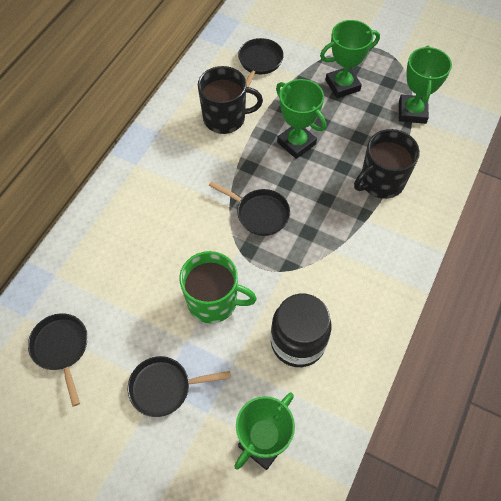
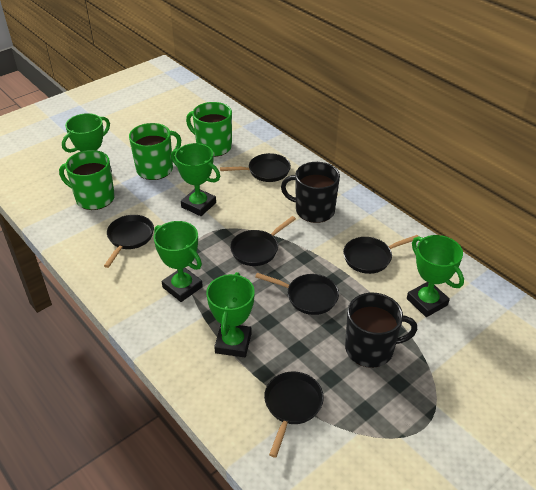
black jar: 1 -> 0
black pan: 4 -> 6
green mug: 1 -> 3
green trophy: 4 -> 5

